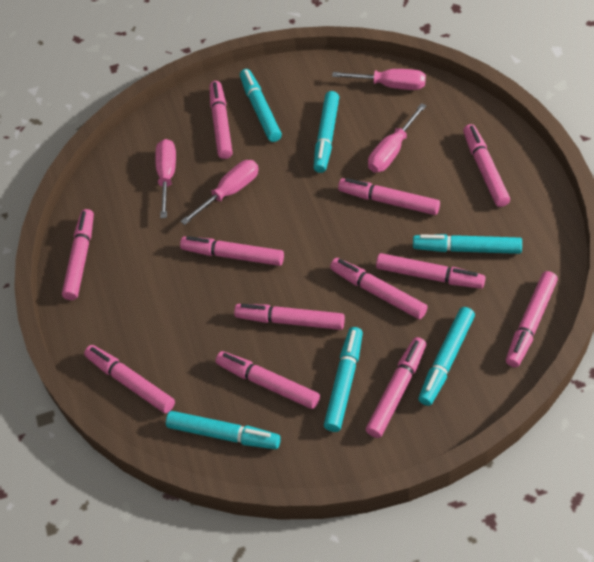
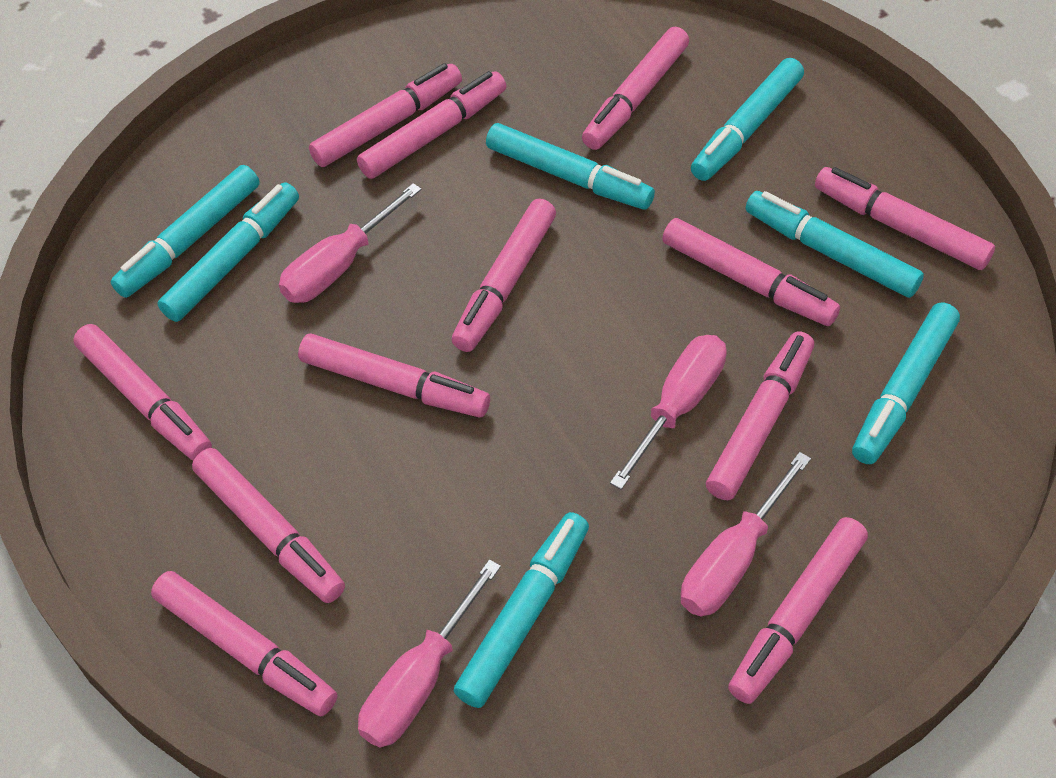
turquoise marker: 6 -> 7

